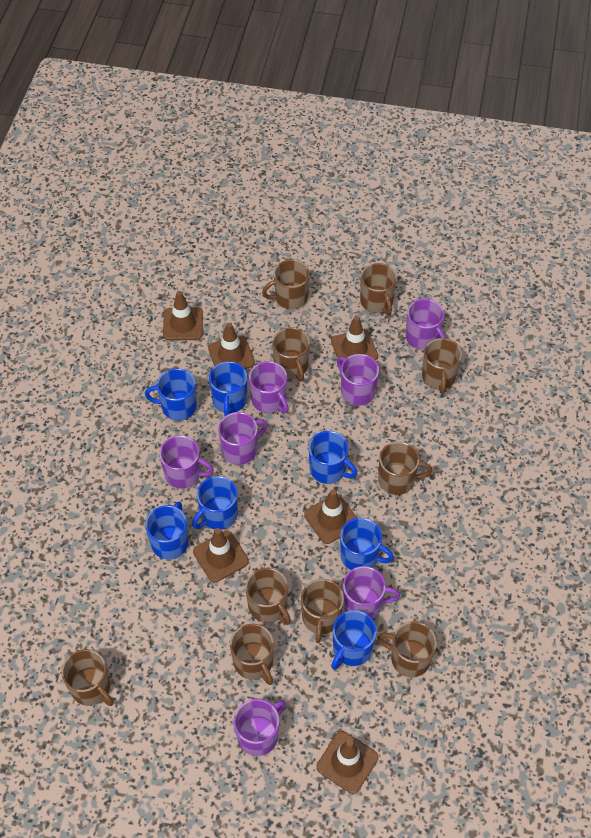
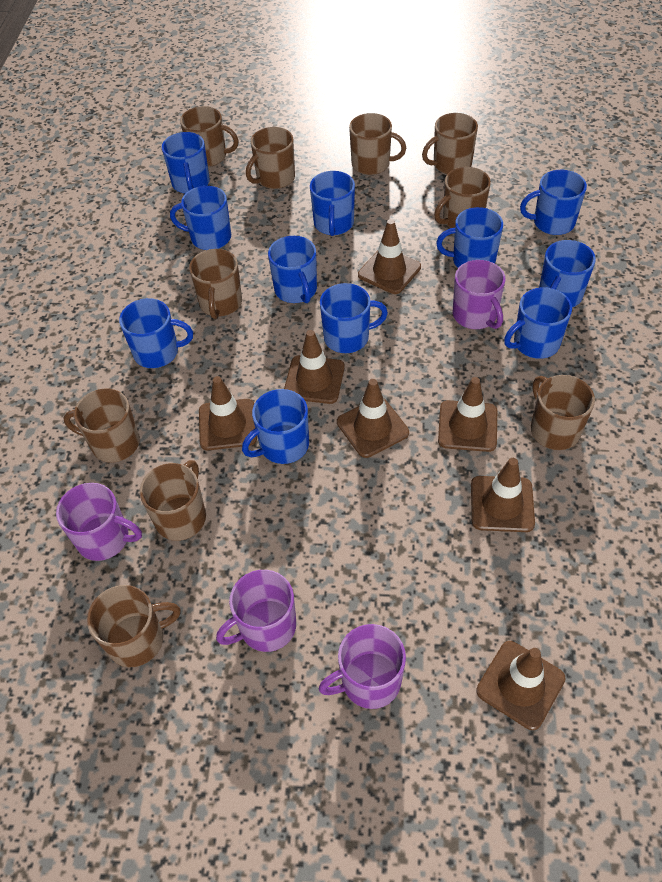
blue mug: 7 -> 11
brown traffic cone: 6 -> 7
purple mug: 7 -> 4

